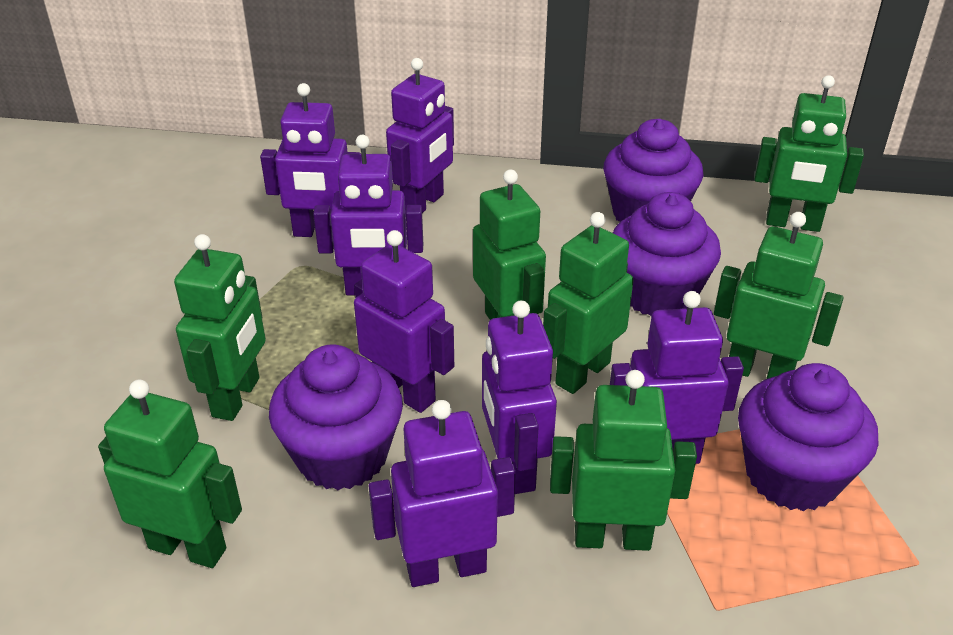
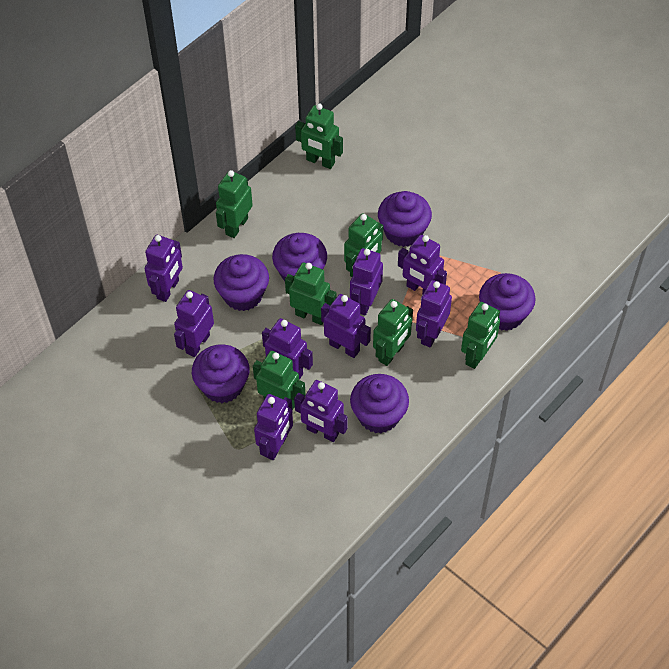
purple cupcake: 4 -> 6
purple robot: 7 -> 9

